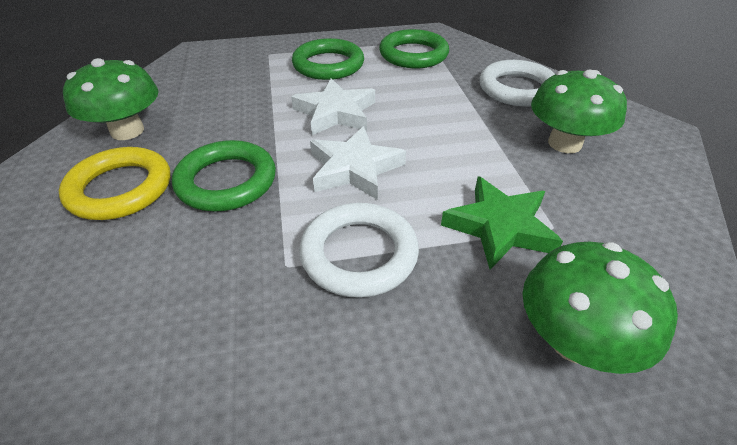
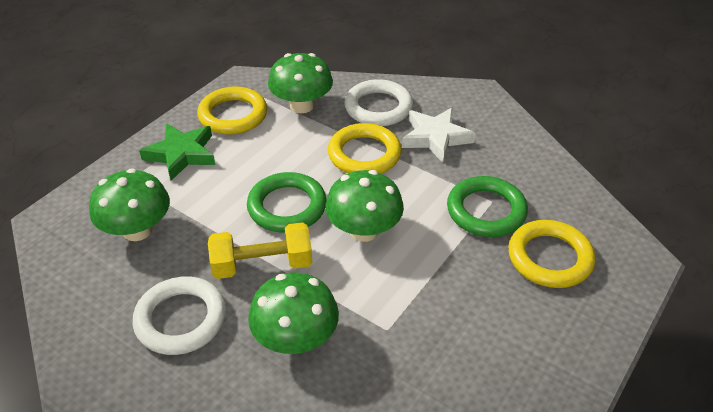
green mushroom: 3 -> 4
green ring: 3 -> 2
white star: 2 -> 1
yellow dumbbell: 0 -> 1
yellow ring: 1 -> 3

